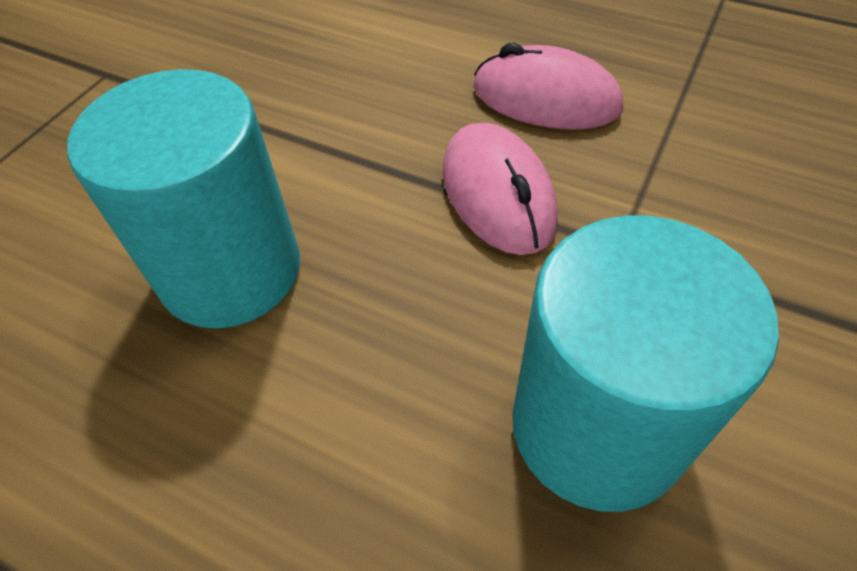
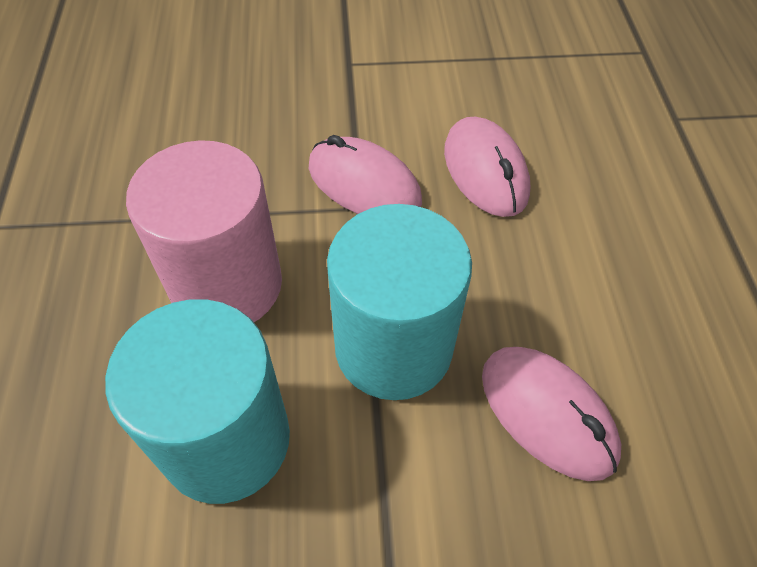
pink cylinder: 0 -> 1
pink mouse: 2 -> 3

